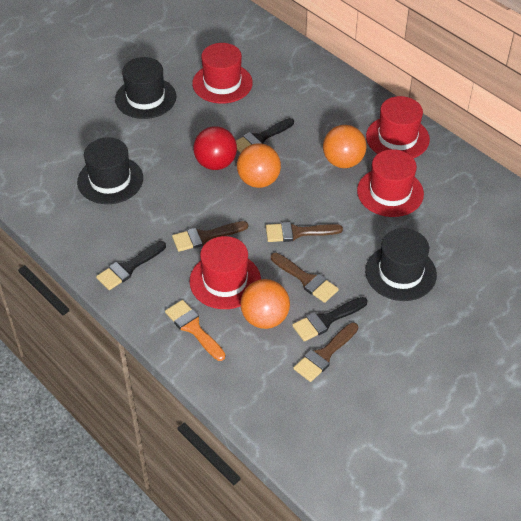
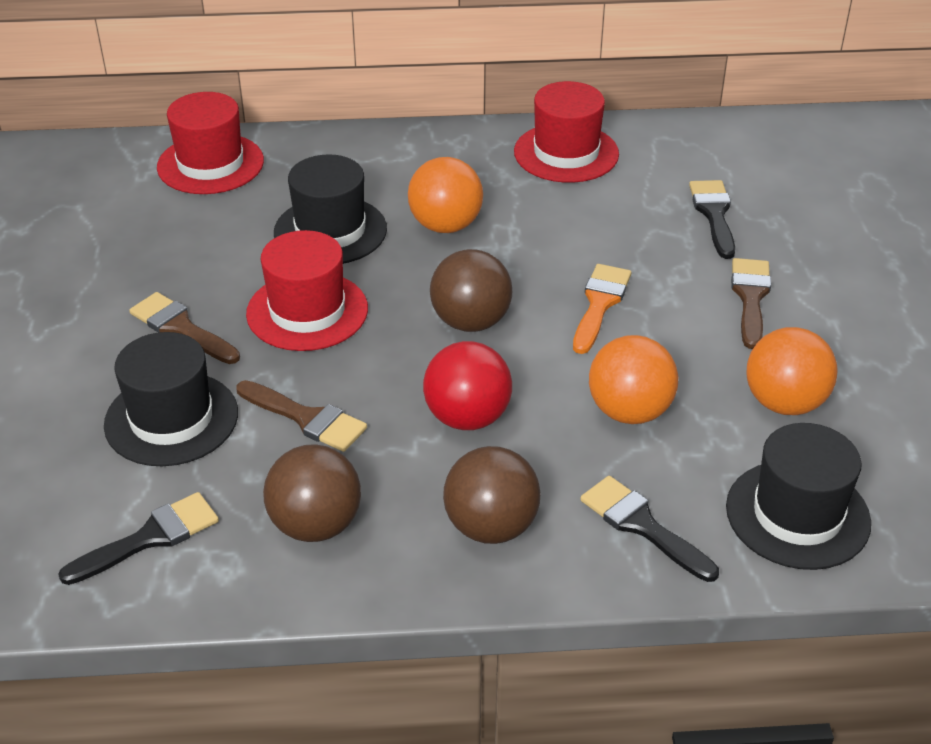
brown ball: 0 -> 3
brown brush: 4 -> 3
red hat: 4 -> 3

